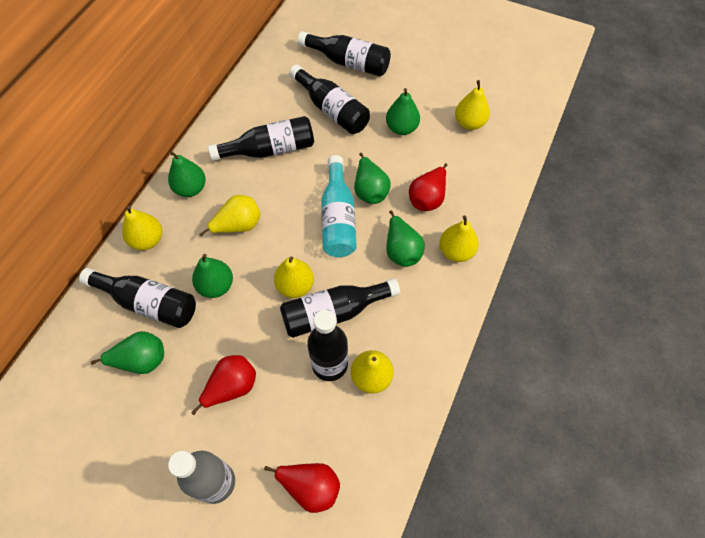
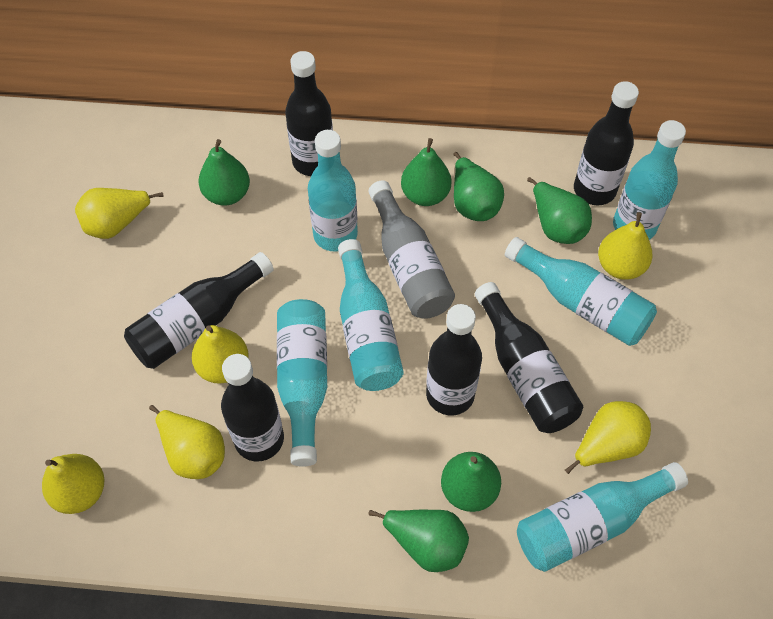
red pear: 3 -> 0
turquoise bottle: 1 -> 6

